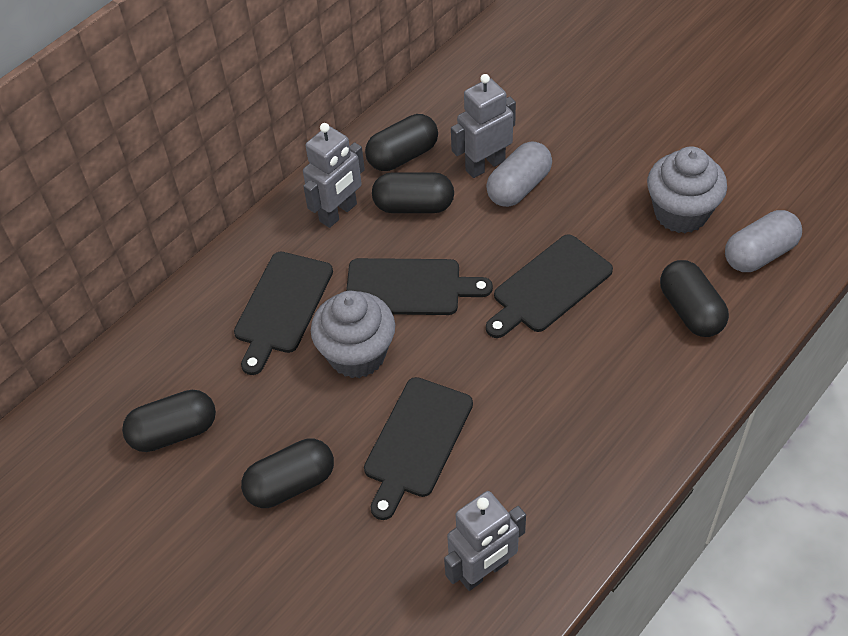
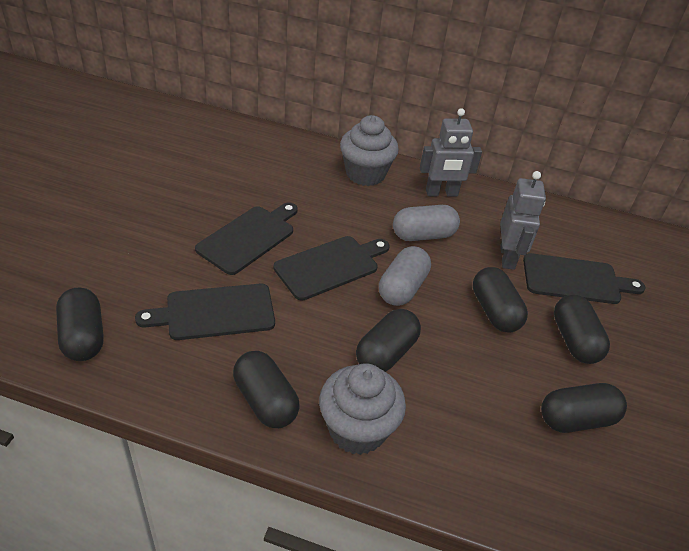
black capsule: 5 -> 6
grey robot: 3 -> 2

